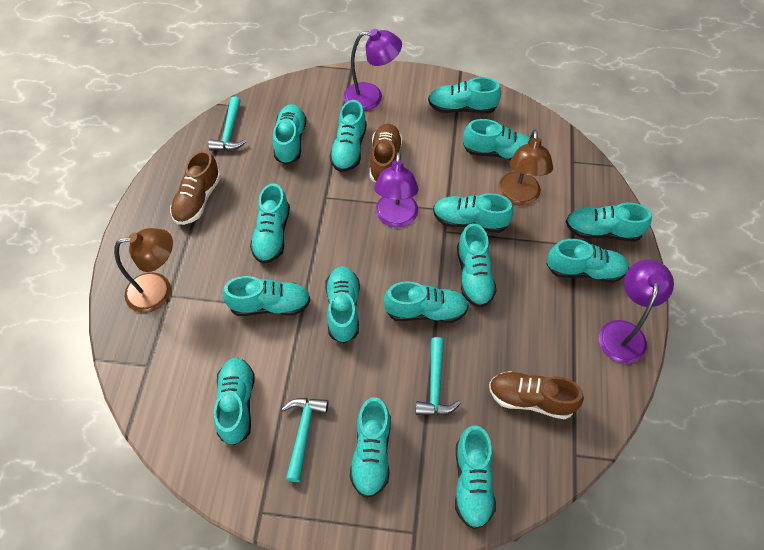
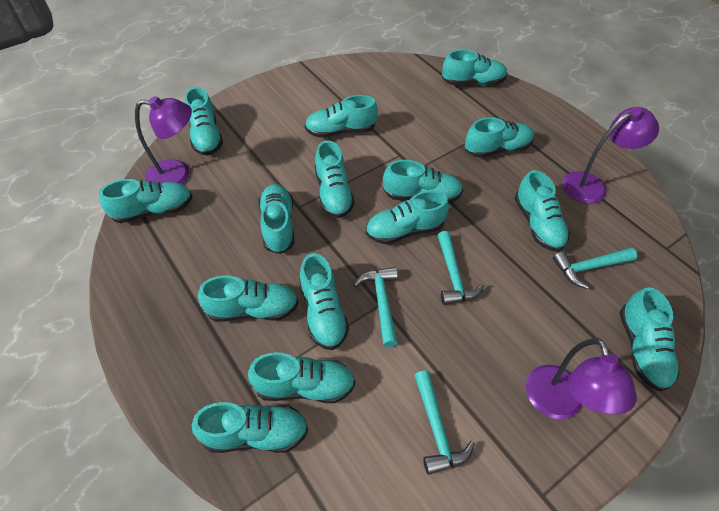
brown lamp: 2 -> 0
brown shoe: 3 -> 0
turquoise hammer: 3 -> 4

